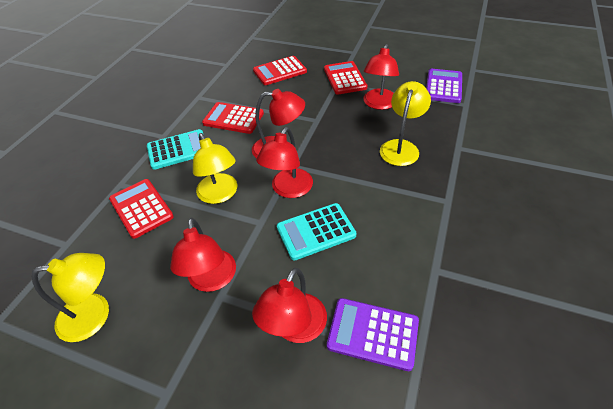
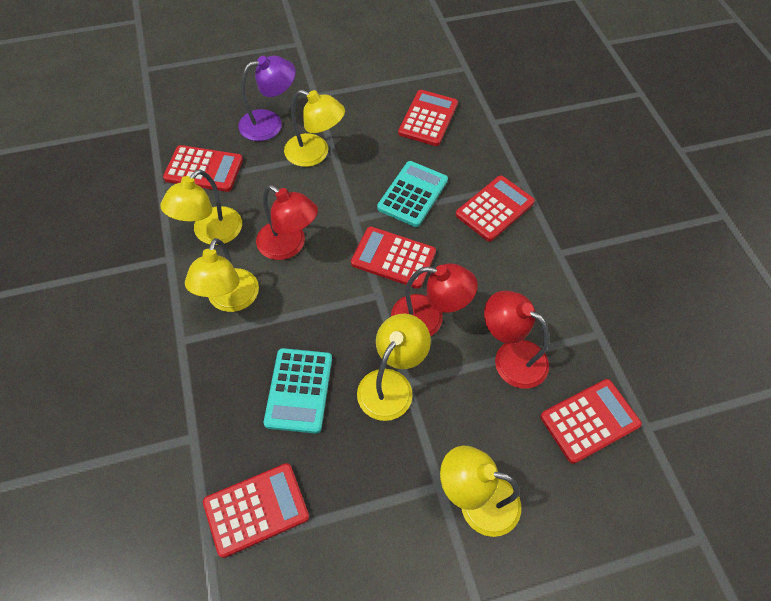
purple calculator: 2 -> 0
purple lamp: 0 -> 1
red calculator: 4 -> 6
red lamp: 5 -> 3
yellow lamp: 3 -> 5

